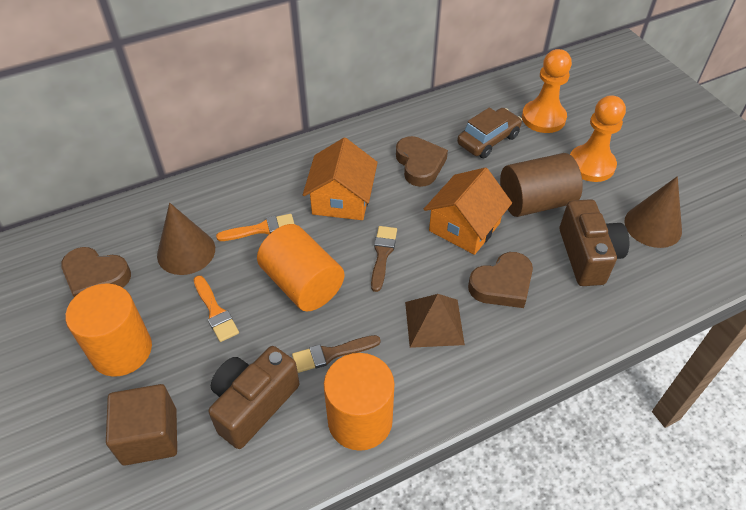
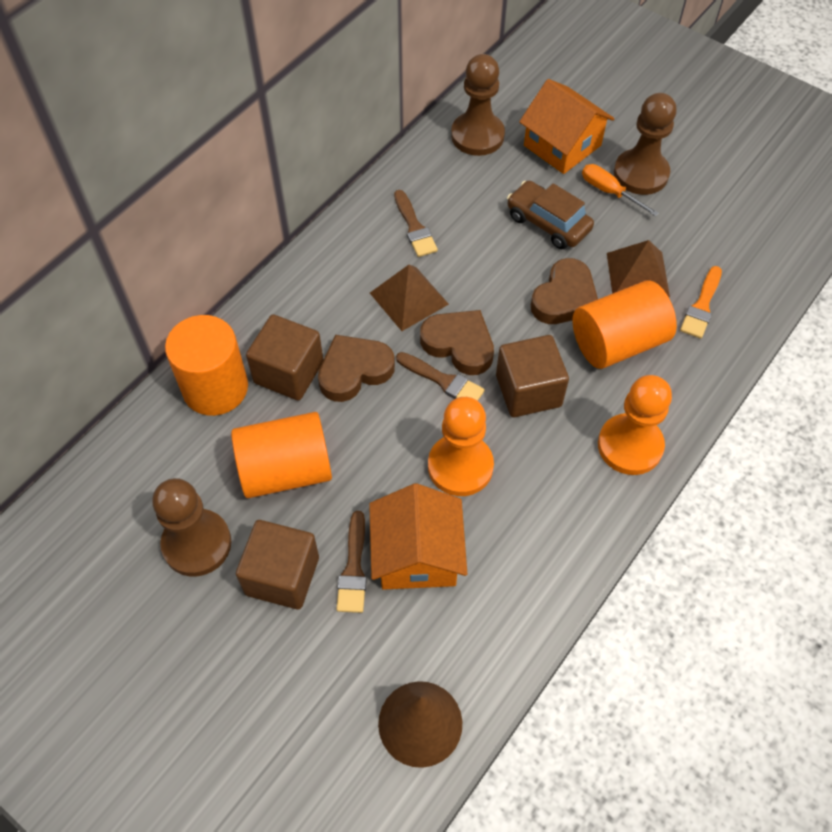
brown brush: 2 -> 3
brown camera: 2 -> 0
brown cone: 2 -> 1
brown cube: 1 -> 3
brown cylinder: 1 -> 0
brown pawn: 0 -> 3
brown pyramid: 1 -> 2
orange brush: 2 -> 1
orange screwdriver: 0 -> 1

